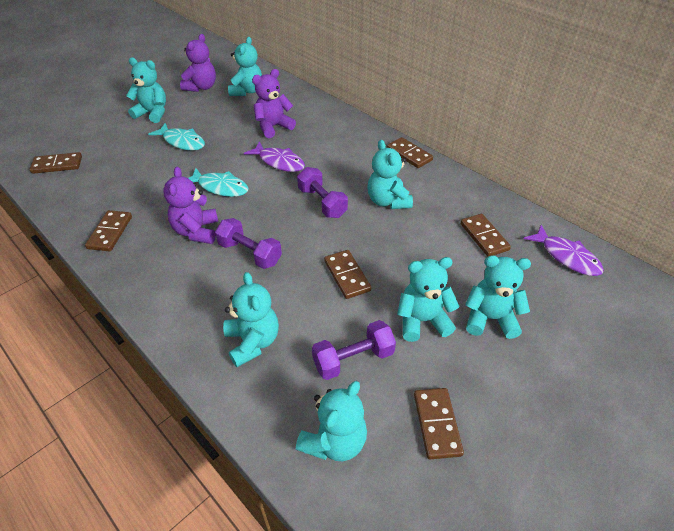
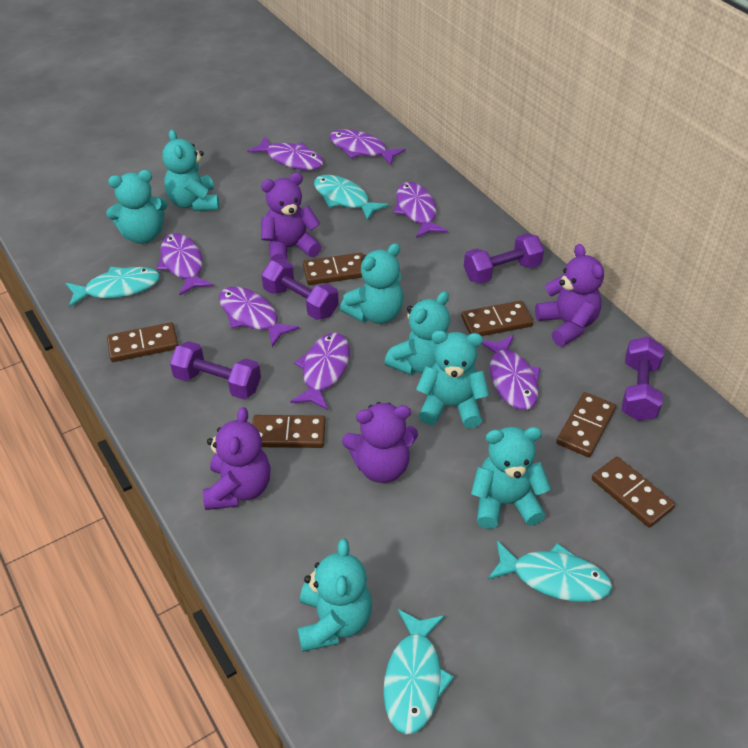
purple dumbbell: 3 -> 4
purple fish: 2 -> 7
purple teddy bear: 3 -> 4
turquoise fish: 2 -> 4

